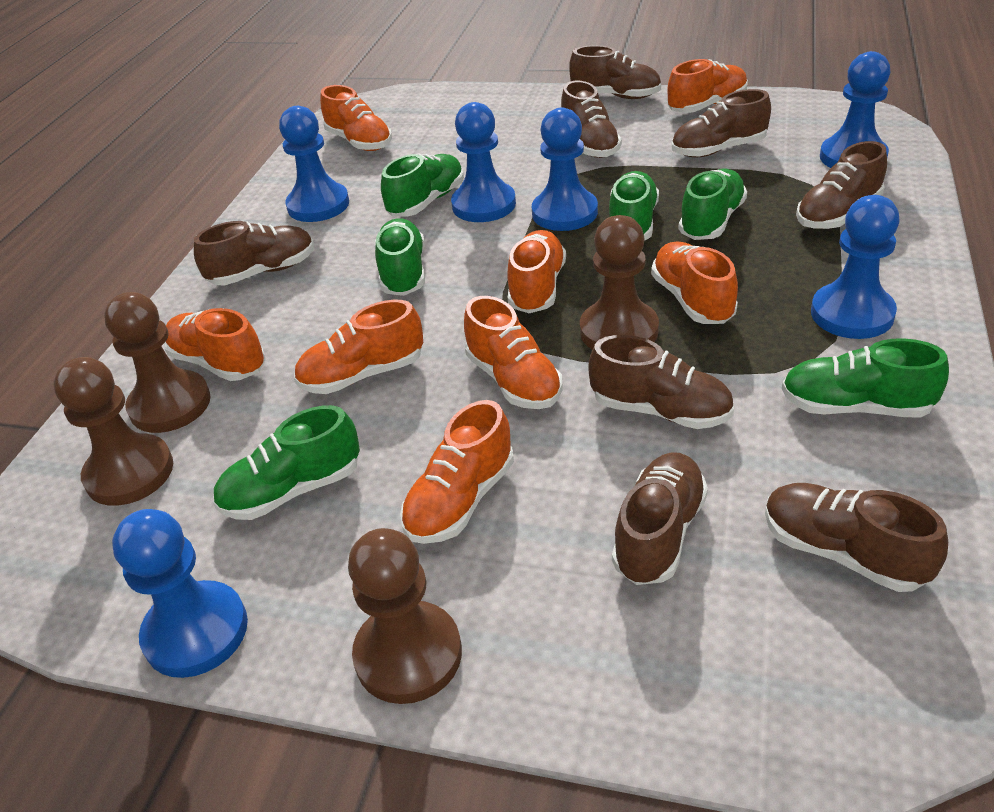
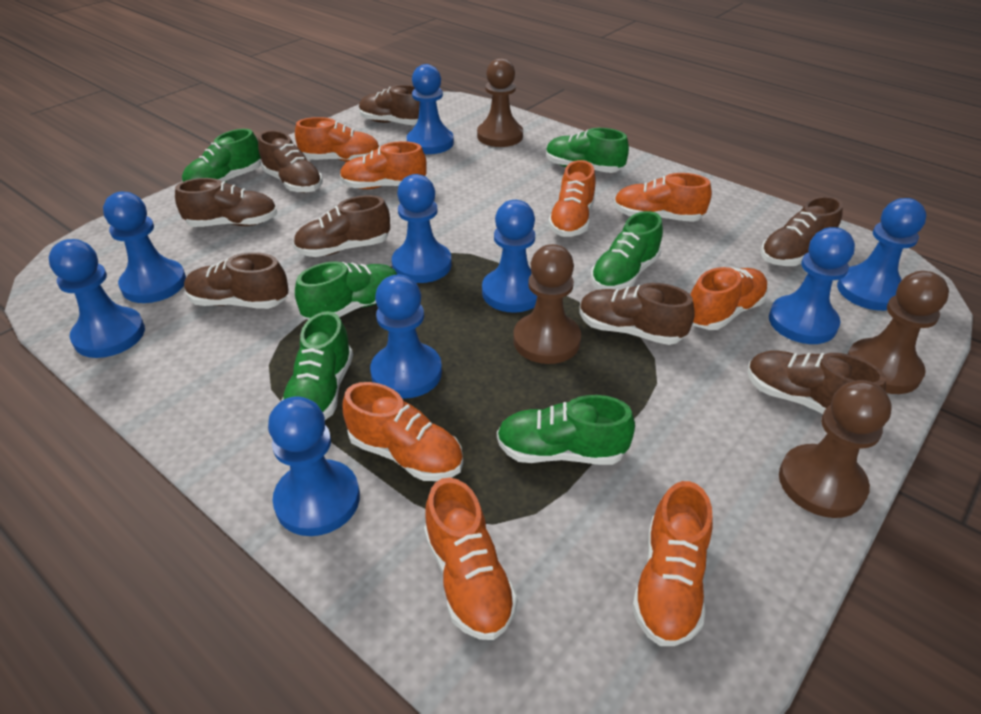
blue pawn: 6 -> 9

